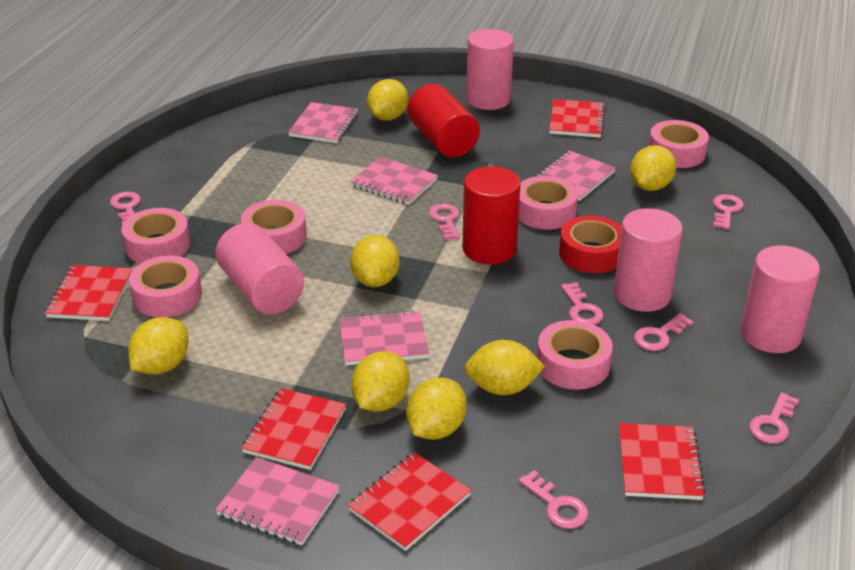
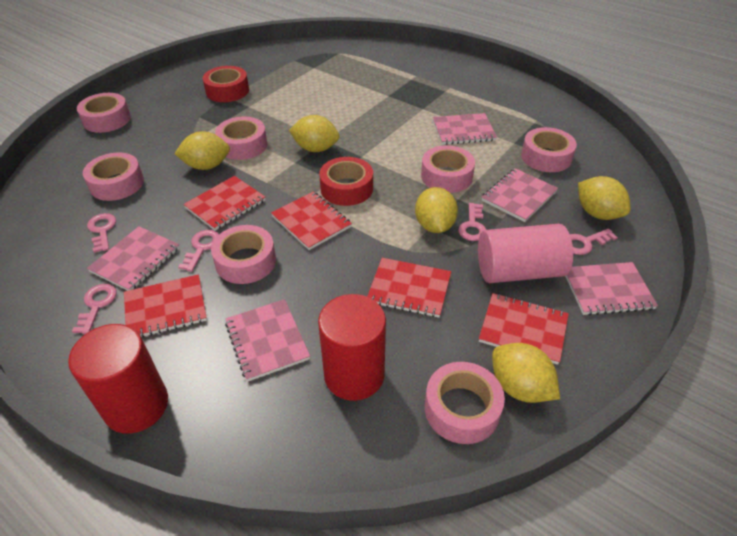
pink cylinder: 4 -> 1
pink key: 7 -> 5
pink tape: 6 -> 7
red tape: 1 -> 2
yellow lemon: 7 -> 5

